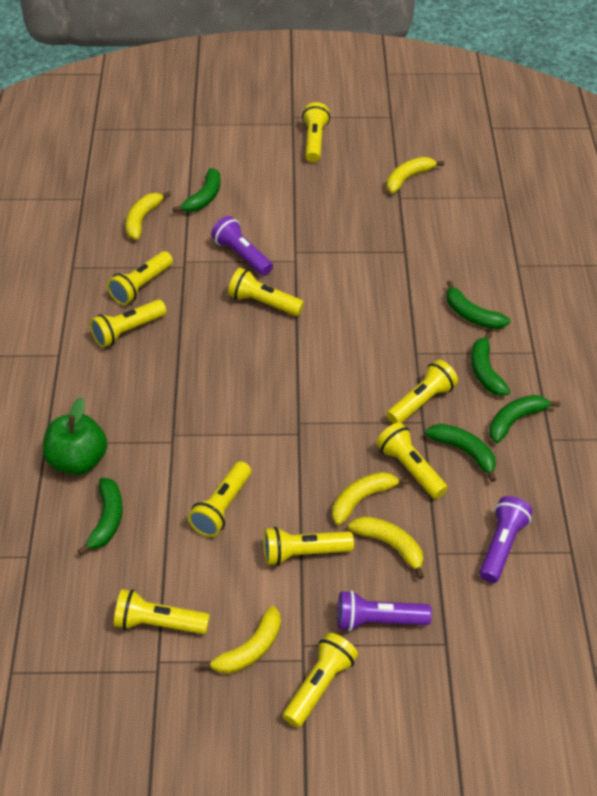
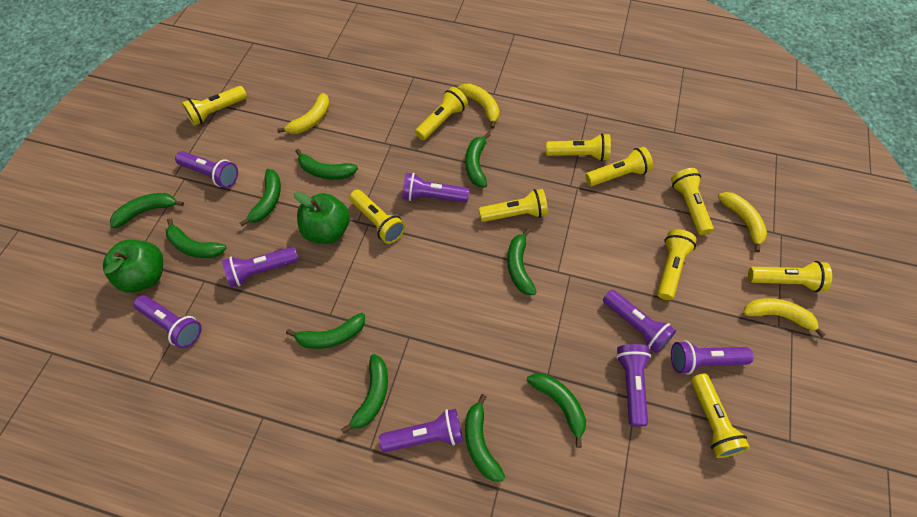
green apple: 1 -> 2
green banana: 6 -> 10
purple flashlight: 3 -> 8
yellow banana: 5 -> 4

